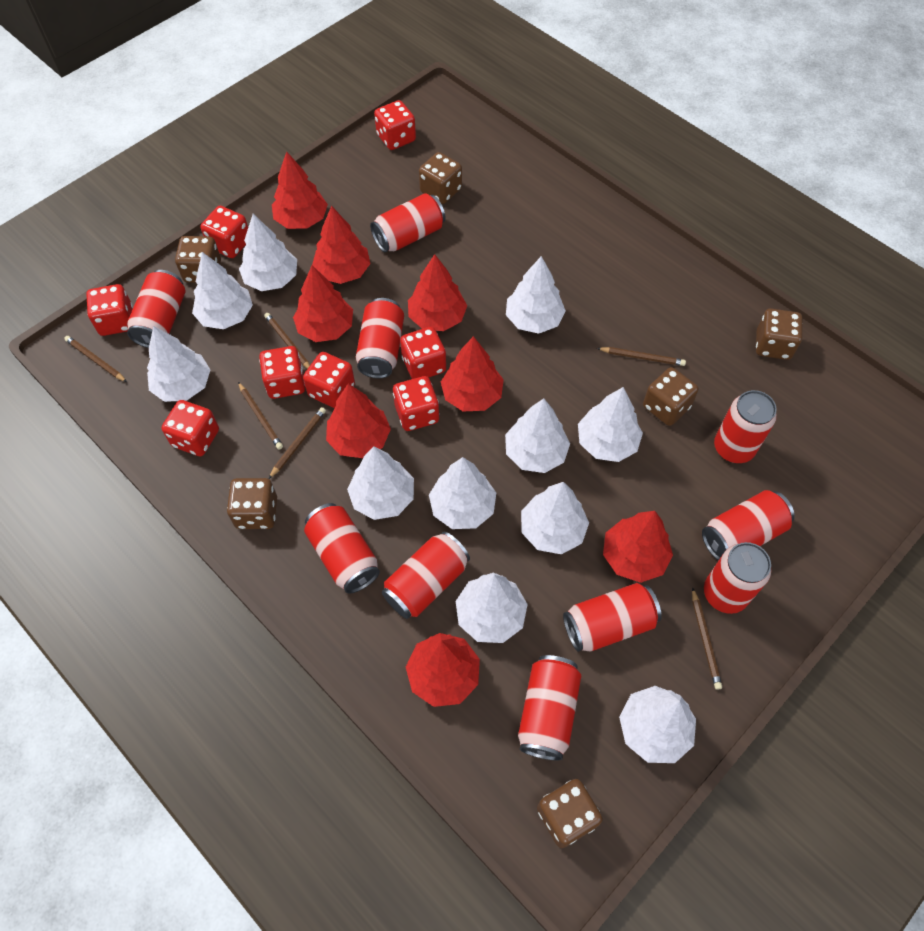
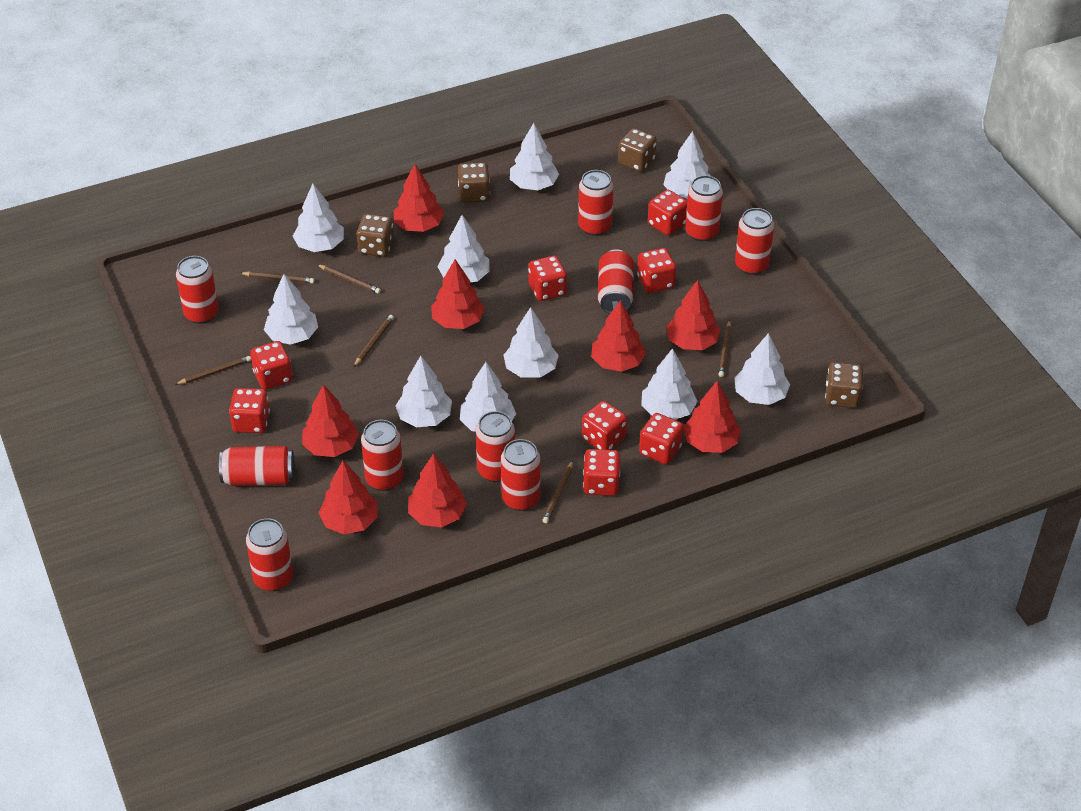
brown dice: 6 -> 4
white tree: 11 -> 10

